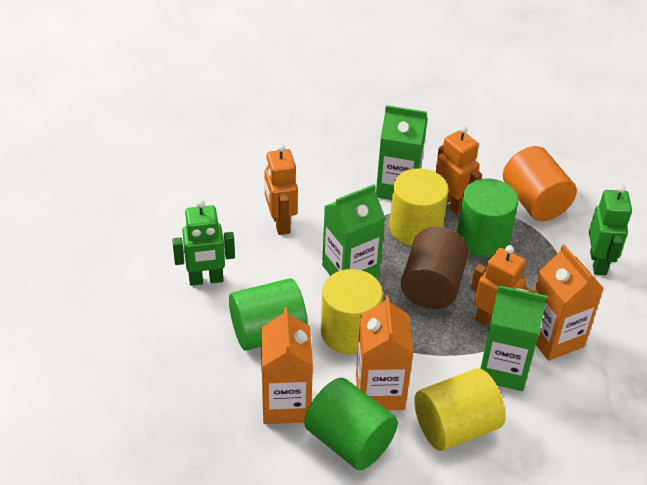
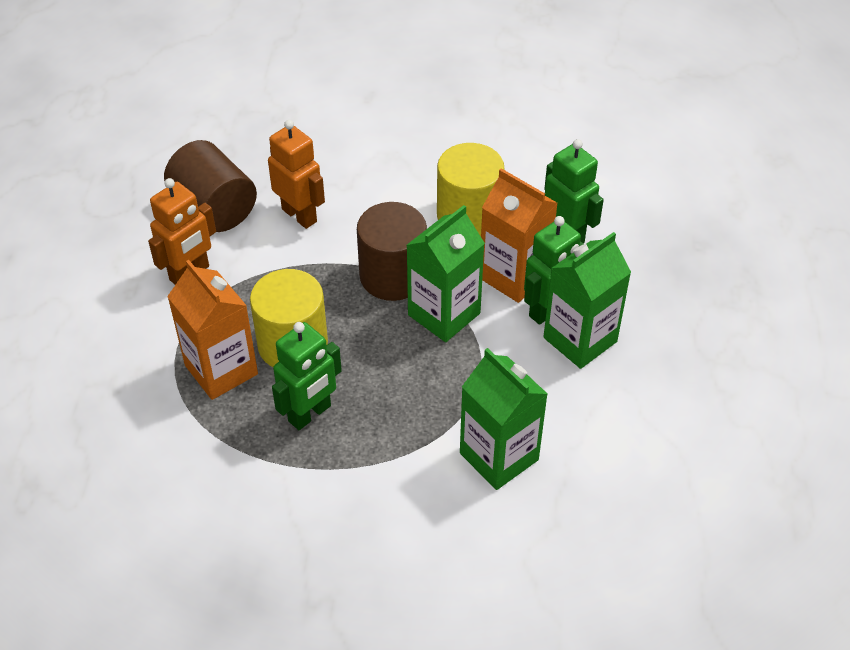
brown cylinder: 1 -> 2
green cylinder: 3 -> 0
green robot: 2 -> 3
orange carton: 3 -> 2
orange cylinder: 1 -> 0
orange robot: 3 -> 2
yellow cylinder: 3 -> 2

